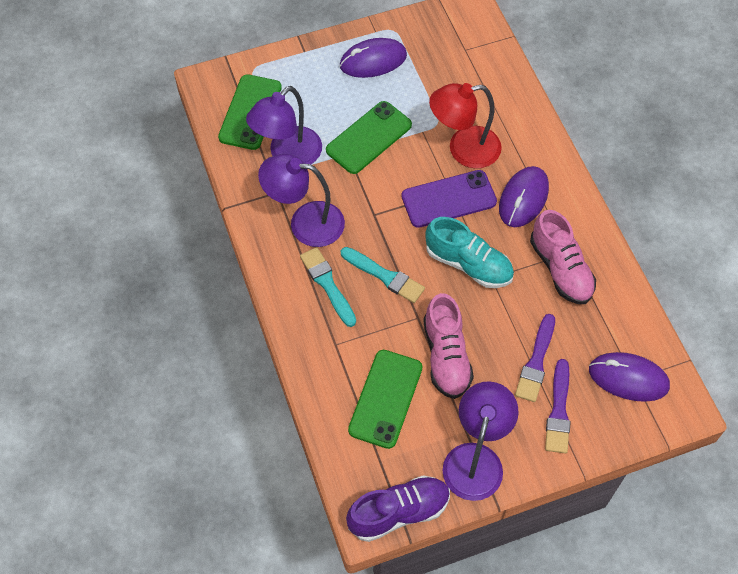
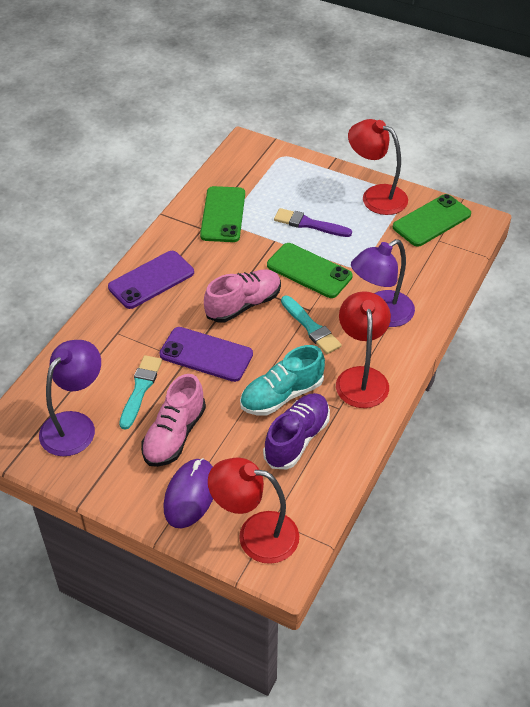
purple brush: 2 -> 1
purple lamp: 3 -> 2
purple mouse: 3 -> 1
purple phone: 1 -> 2
red lamp: 1 -> 3

